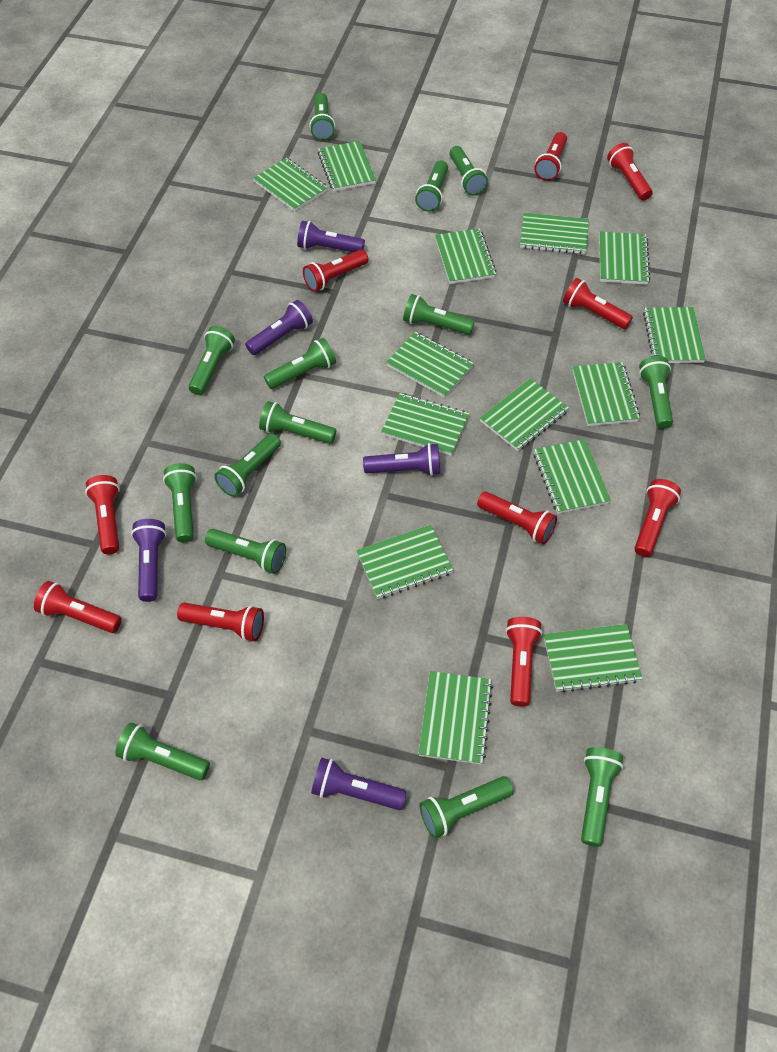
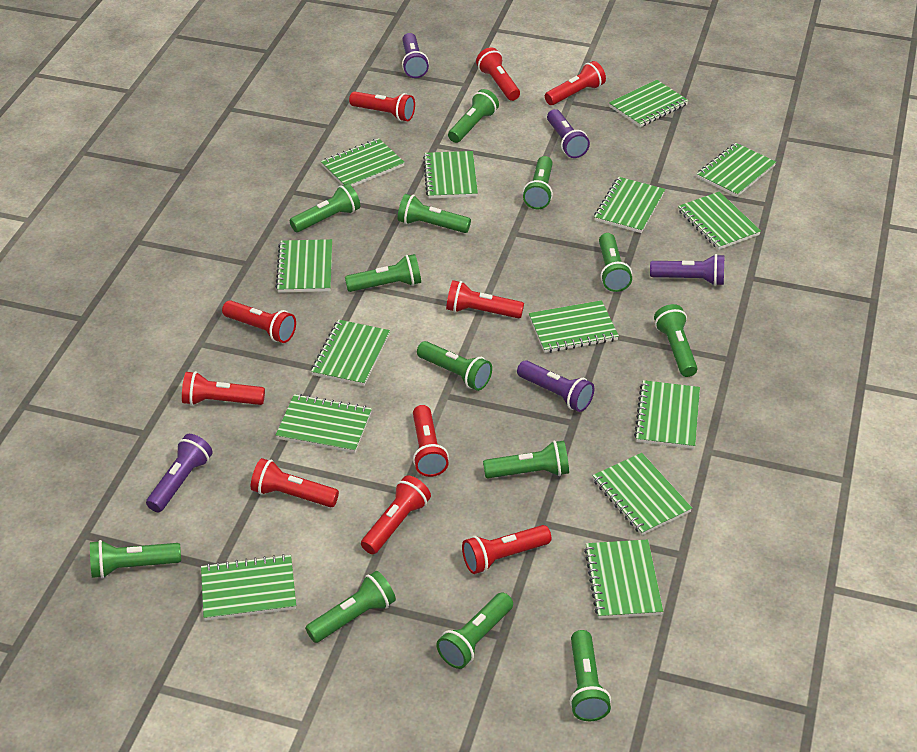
green flashlight: 14 -> 13

